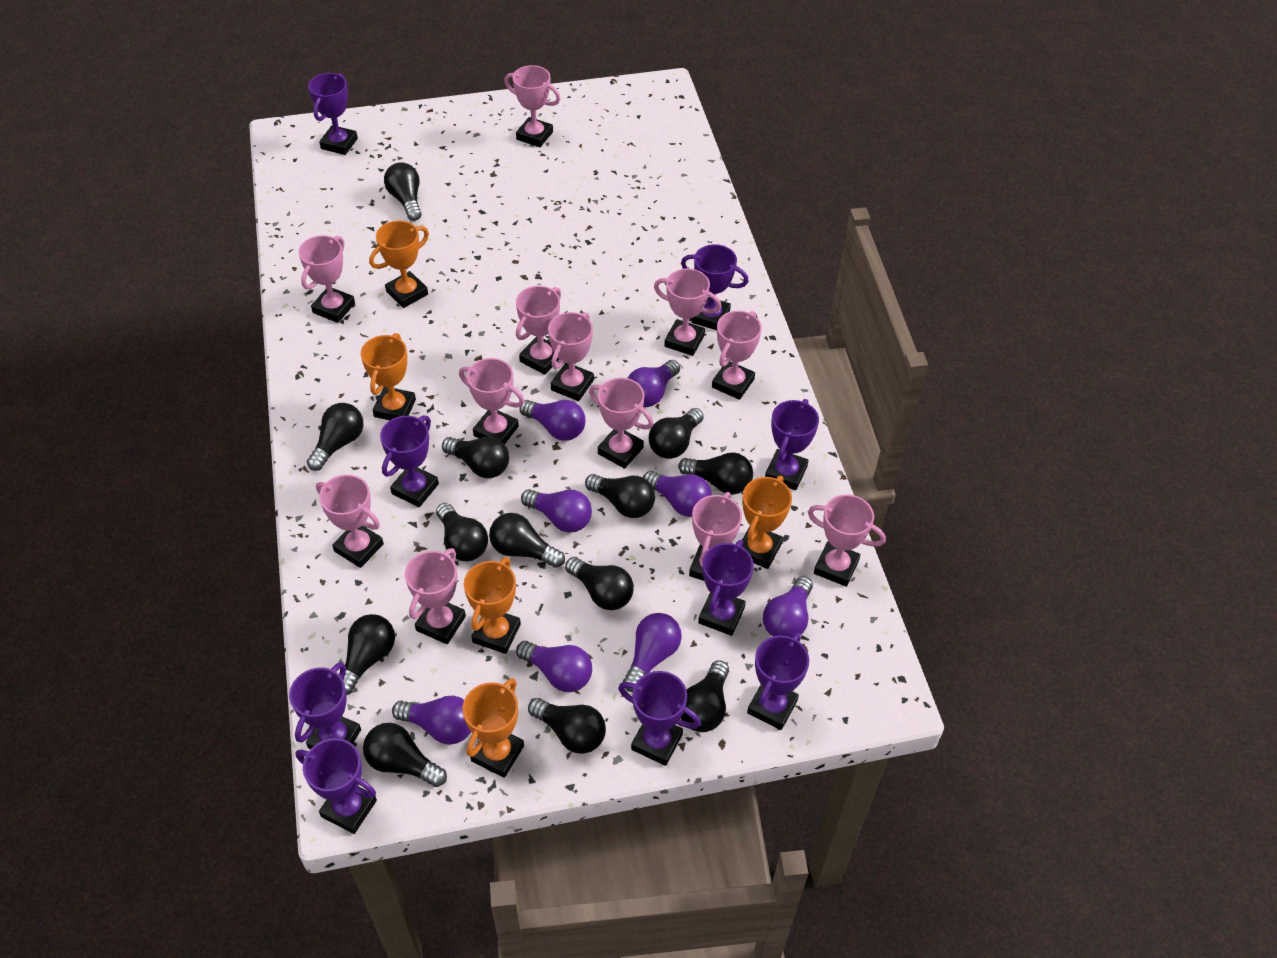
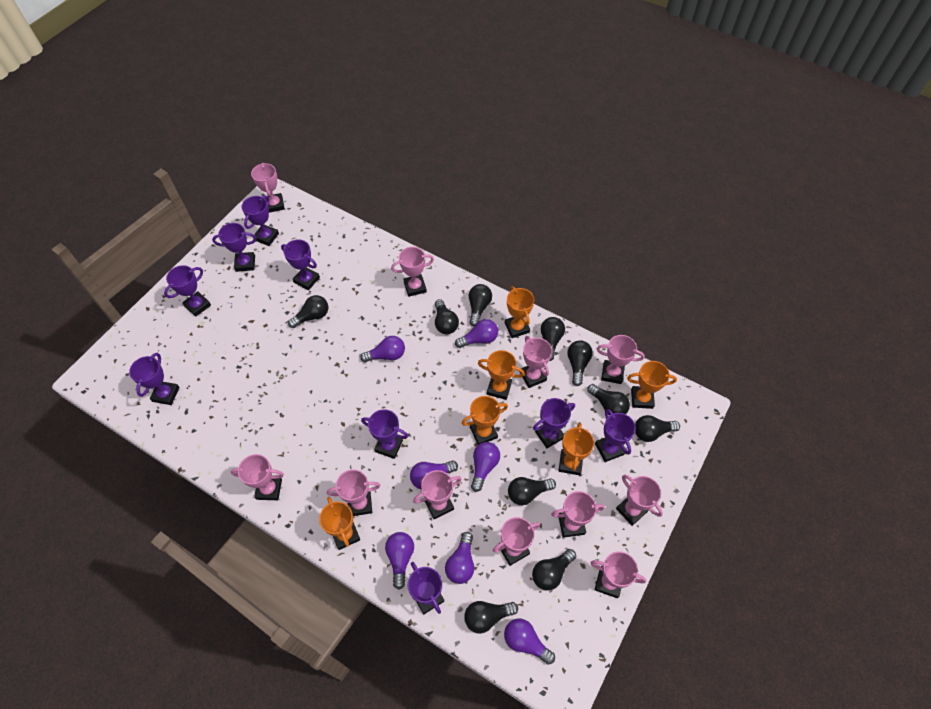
black light bulb: 13 -> 10
orange trophy: 5 -> 6
pink trophy: 12 -> 11
purple light bulb: 8 -> 7

